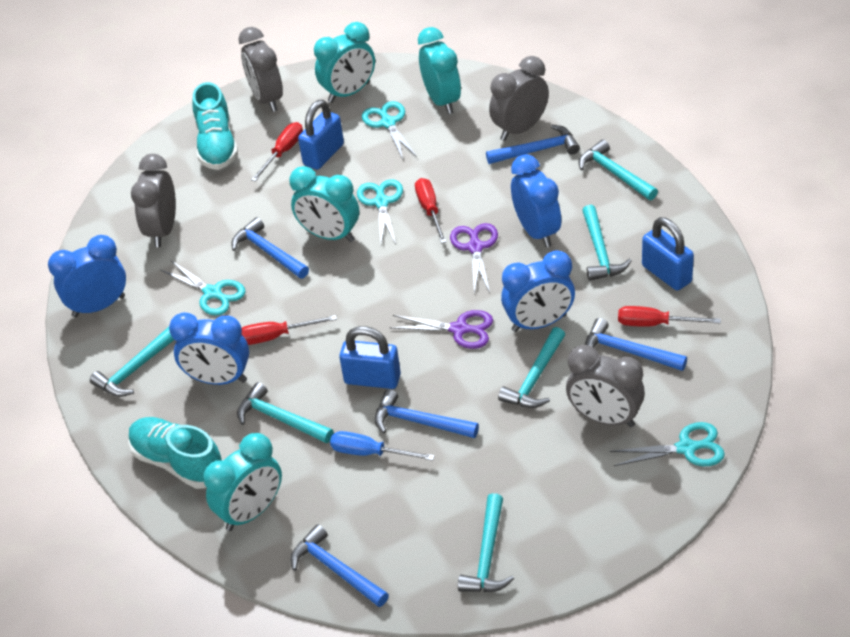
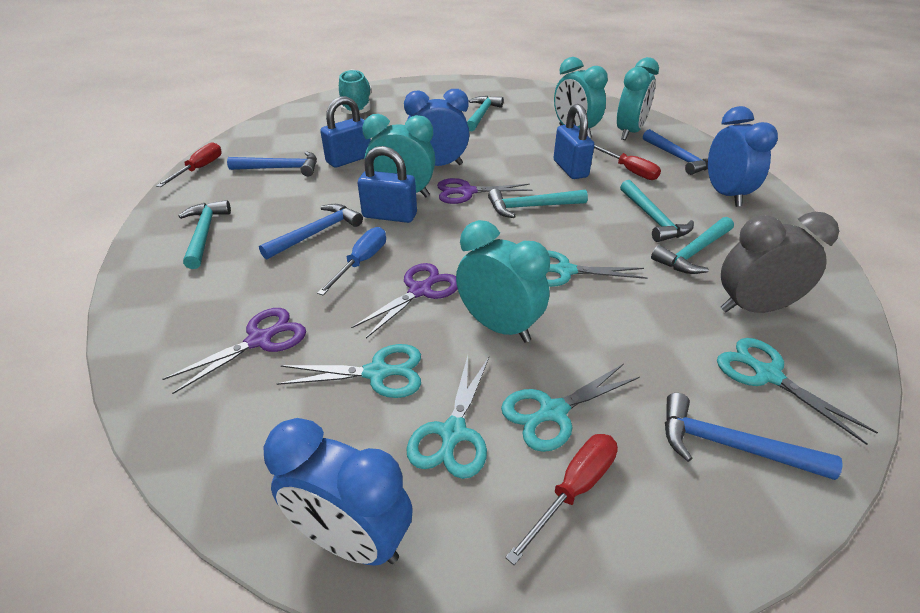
blue clock: 4 -> 3
blue hammer: 5 -> 4
grey clock: 4 -> 1
purple scissors: 2 -> 3
red screwdriver: 4 -> 3
turquoise hammer: 6 -> 5
turquoise scissors: 4 -> 5
turquoise shoe: 2 -> 1

